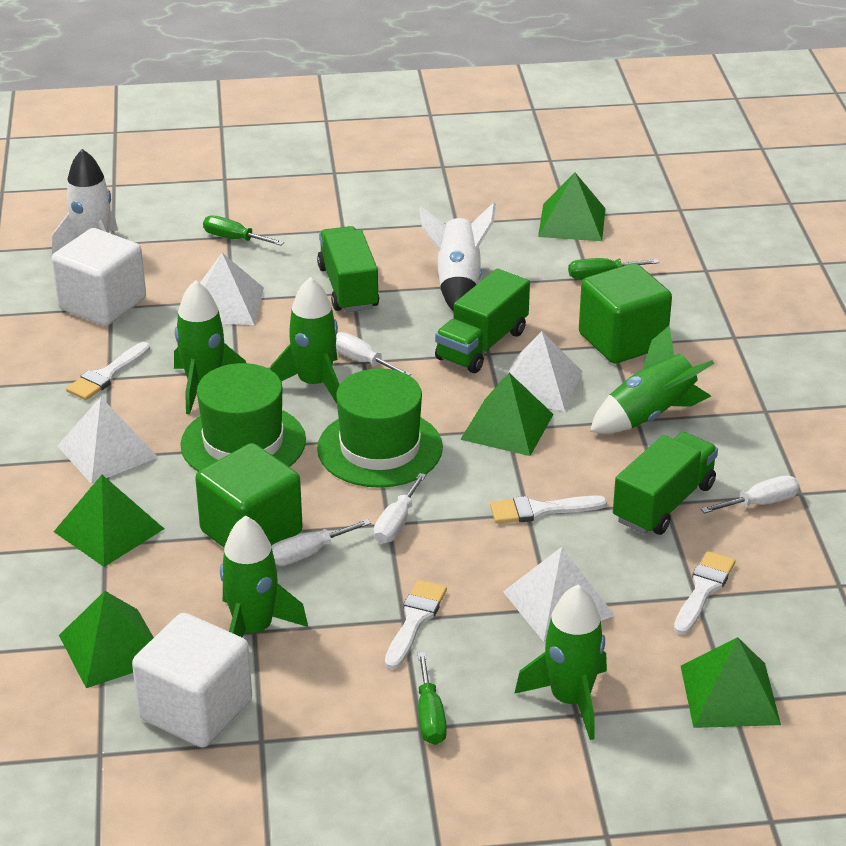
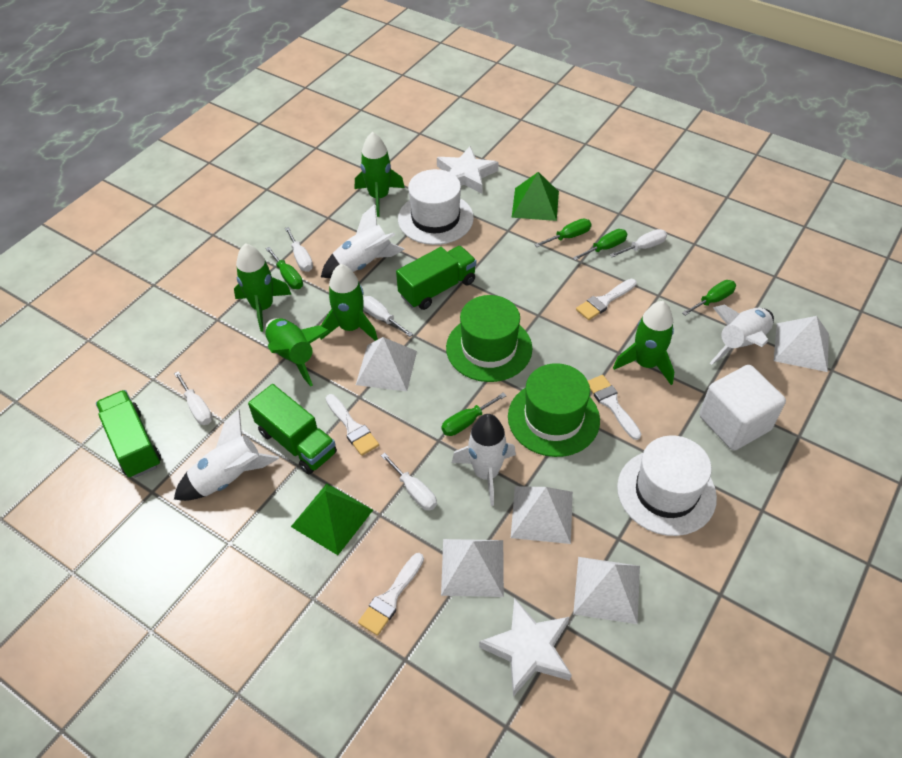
green cube: 2 -> 0
green pyramid: 5 -> 2
green screwdriver: 3 -> 5
white cube: 2 -> 1
white hat: 0 -> 2
white pyramid: 4 -> 5
white rocket: 2 -> 4
white screwdriver: 4 -> 5
white star: 0 -> 2

